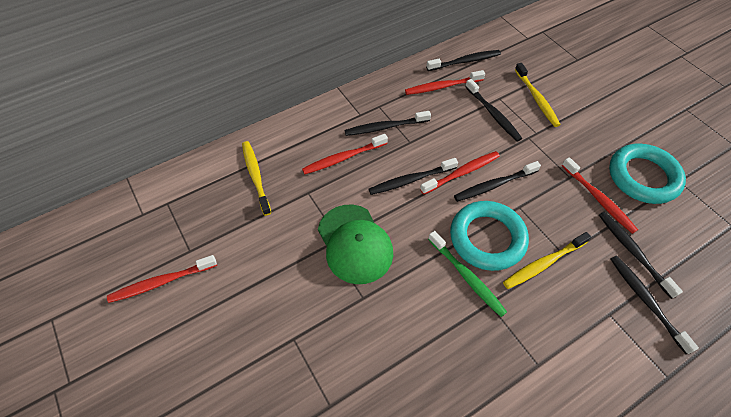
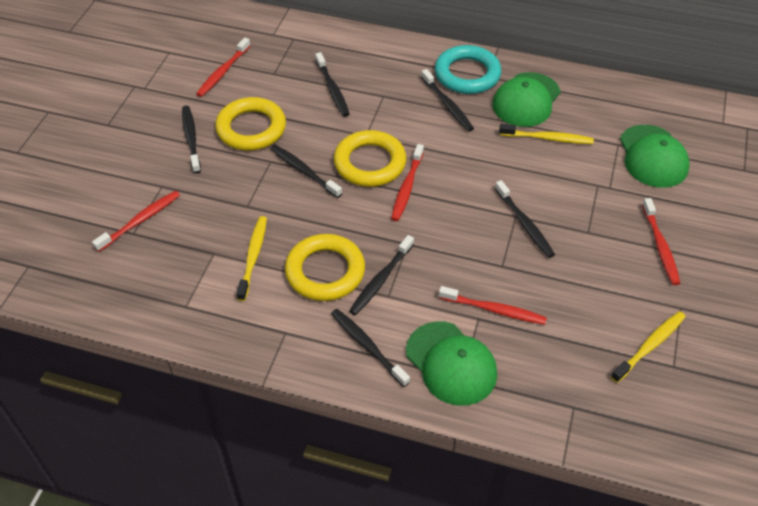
green cap: 1 -> 3
green toothbrush: 1 -> 0
turquoise ring: 2 -> 1
yellow ring: 0 -> 3

